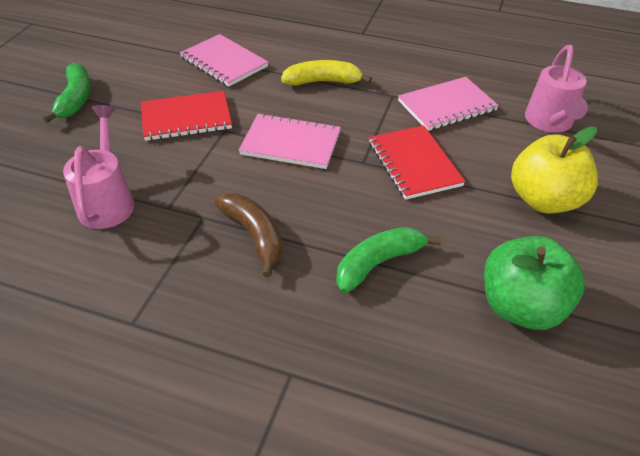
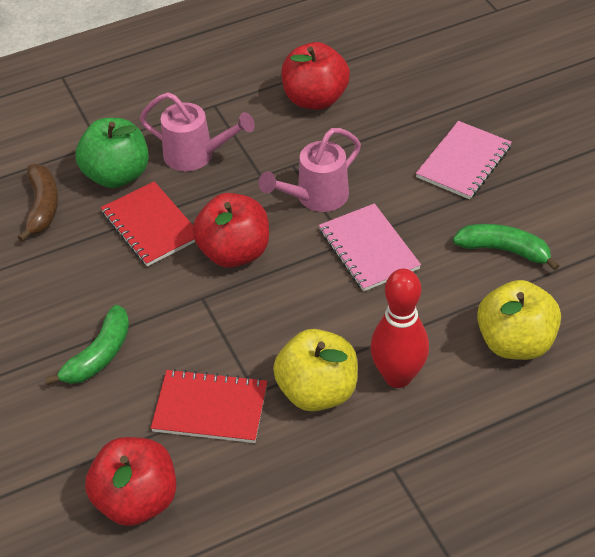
pink notebook: 3 -> 2
red apple: 0 -> 3
red bowling pin: 0 -> 1
yellow apple: 1 -> 2
yellow banana: 1 -> 0

